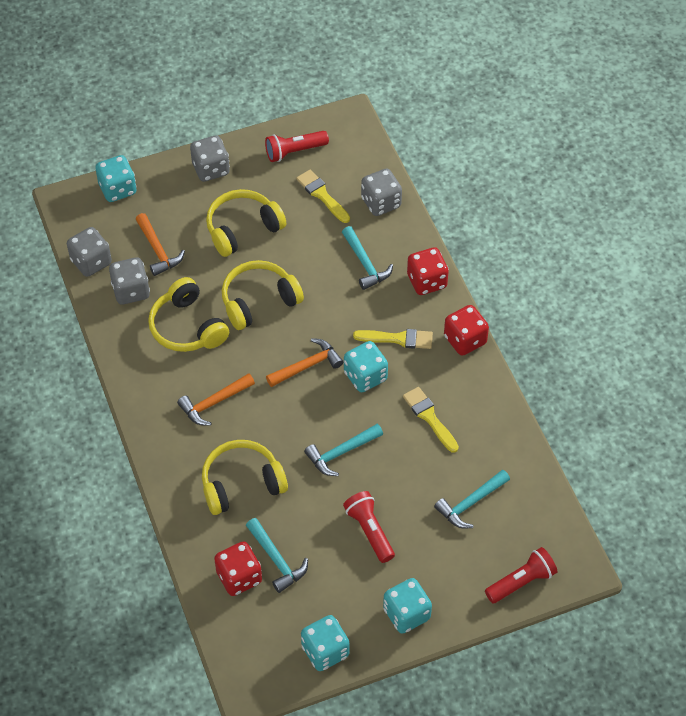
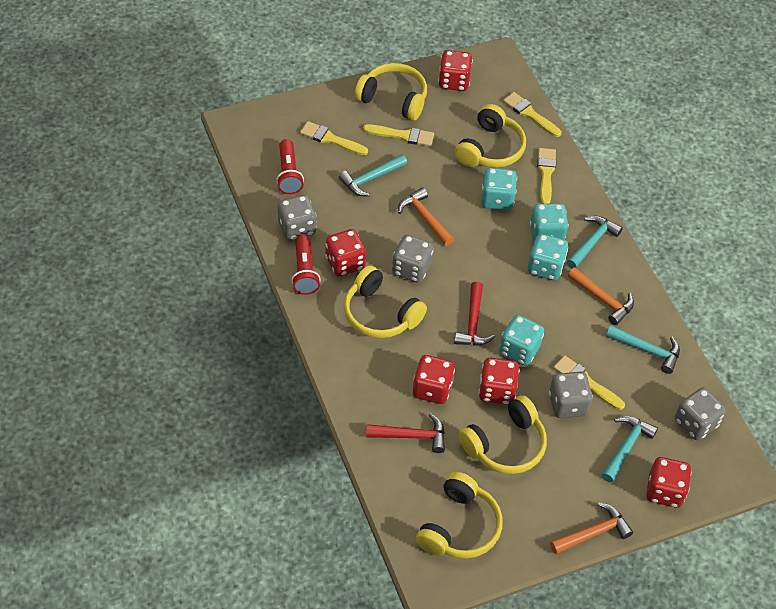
red dice: 3 -> 5
red flashlight: 3 -> 2
red hammer: 0 -> 2
yellow brush: 3 -> 5
yellow headphones: 4 -> 5

